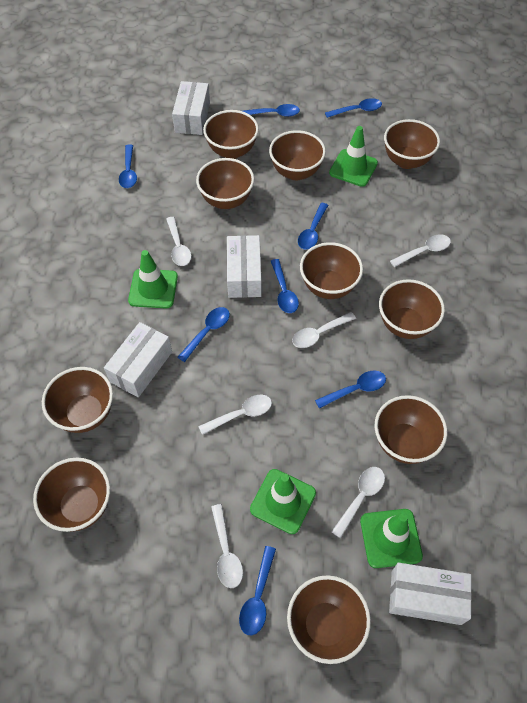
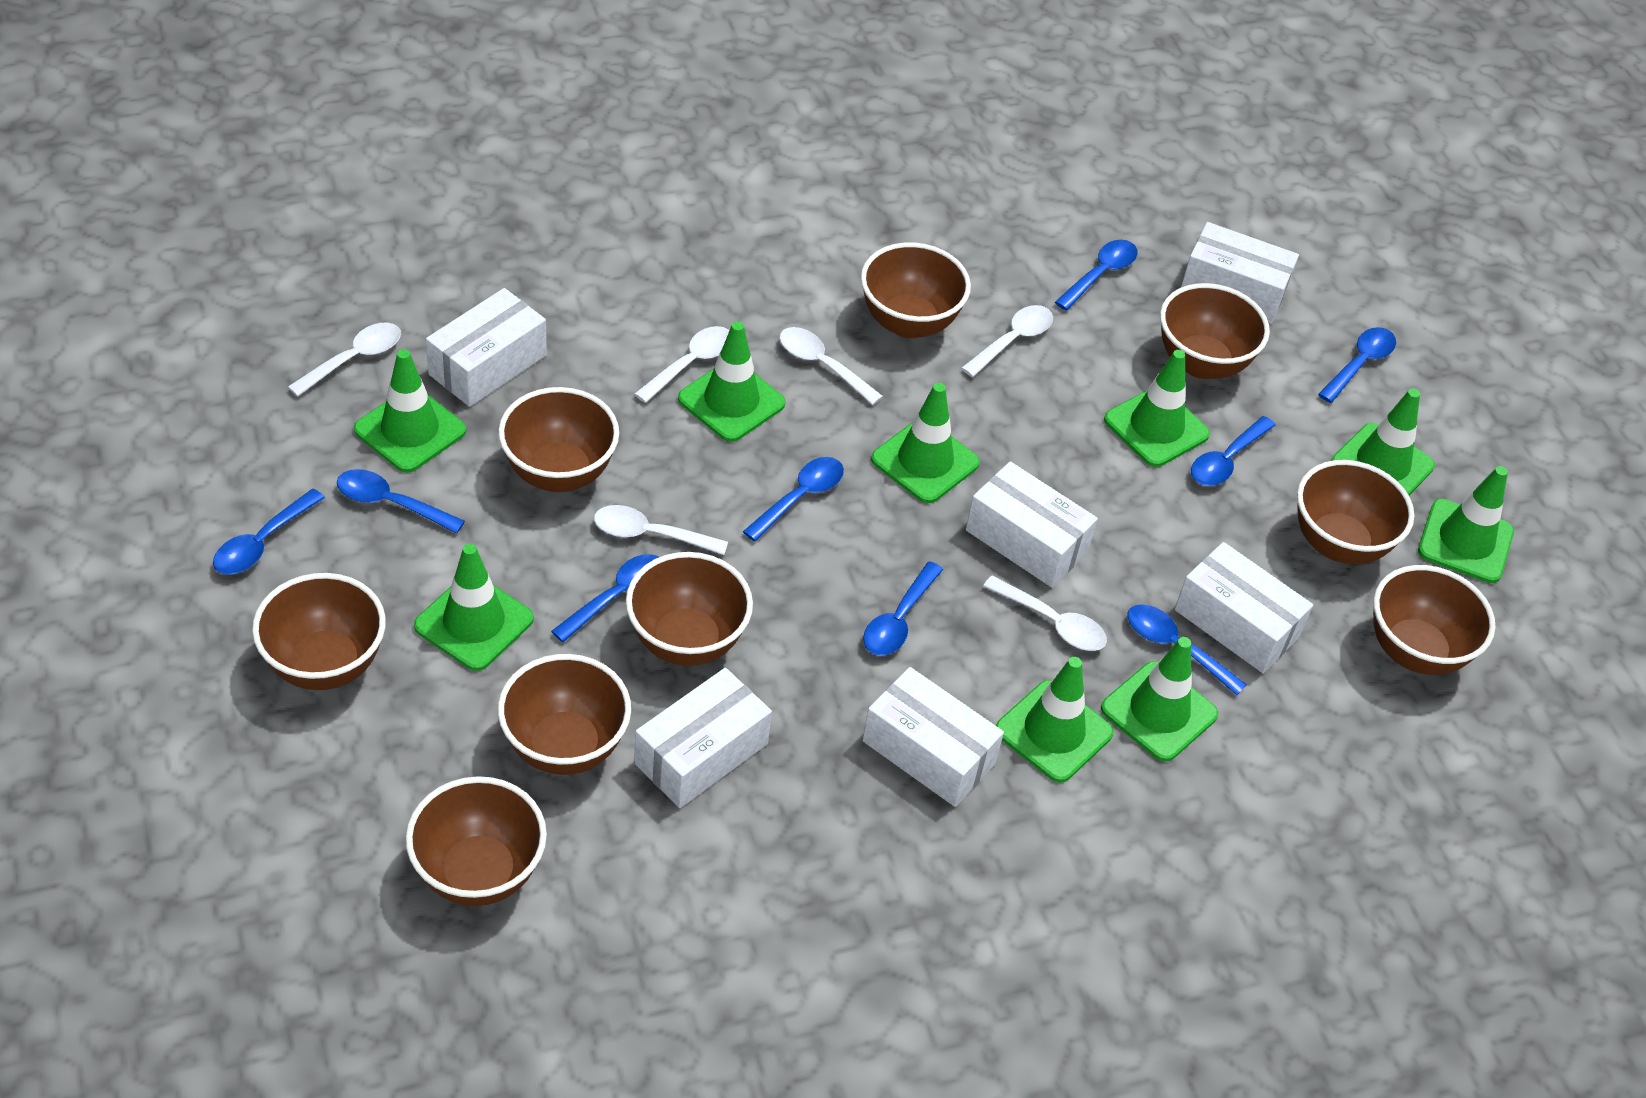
blue spoon: 8 -> 9
brown bowl: 10 -> 9
green traffic cone: 4 -> 9
white box: 4 -> 6

